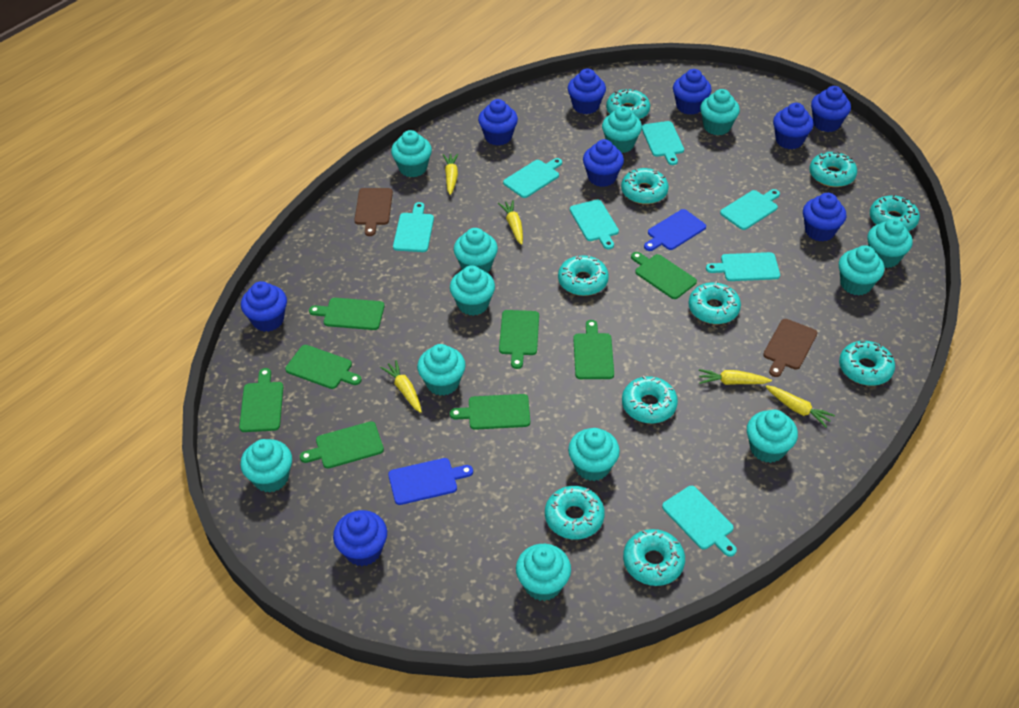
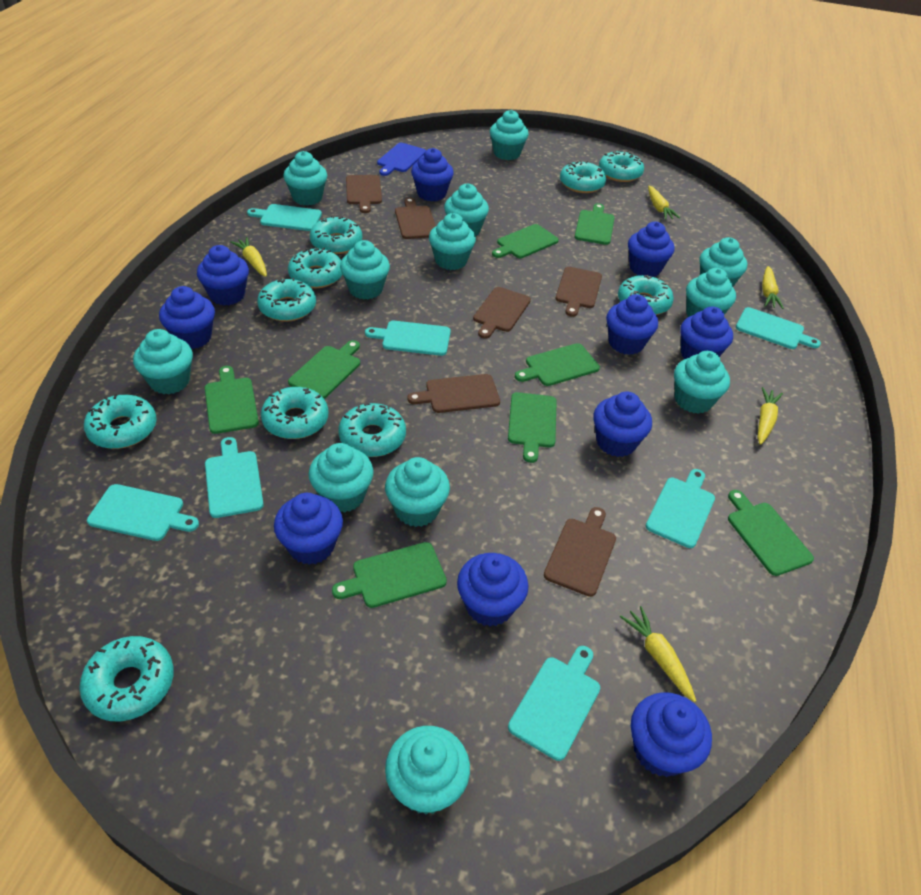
blue cupcake: 9 -> 10
blue cutting board: 2 -> 1
brown cutting board: 2 -> 6

